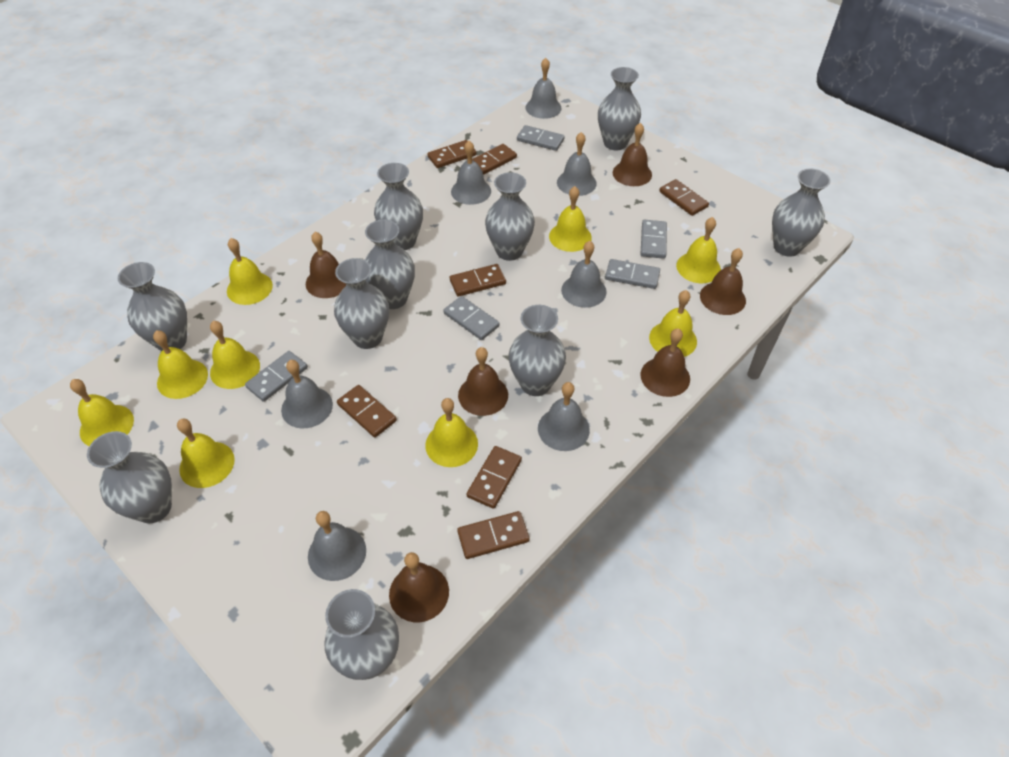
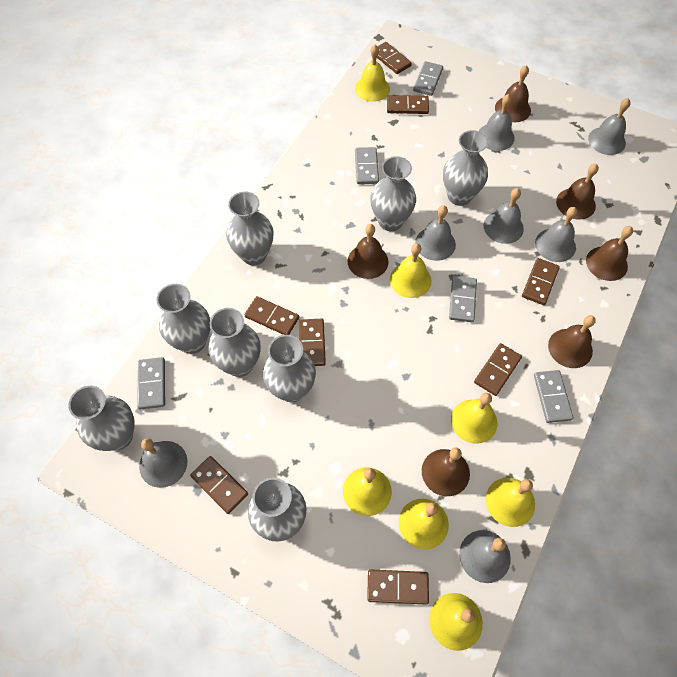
brown domino: 7 -> 8
grey vase: 10 -> 8
yellow bell: 9 -> 7

